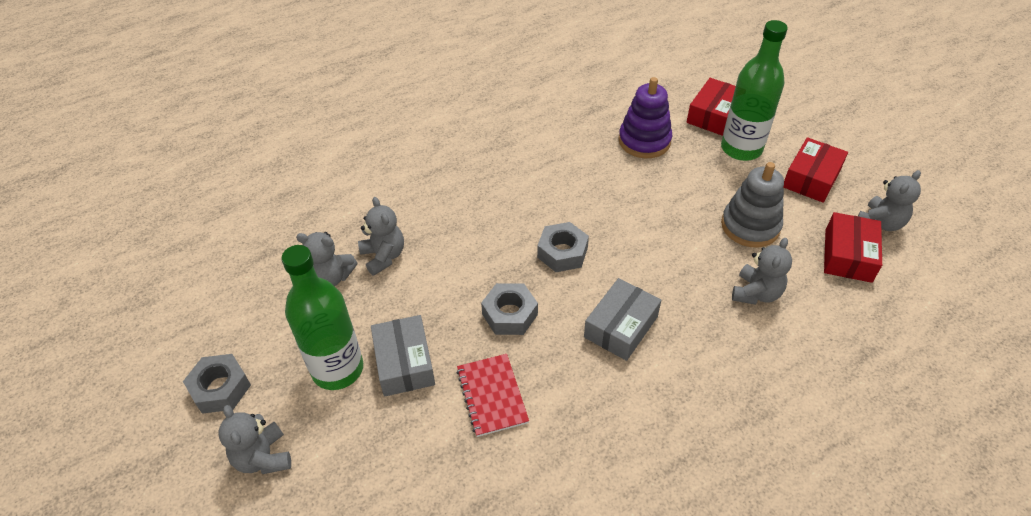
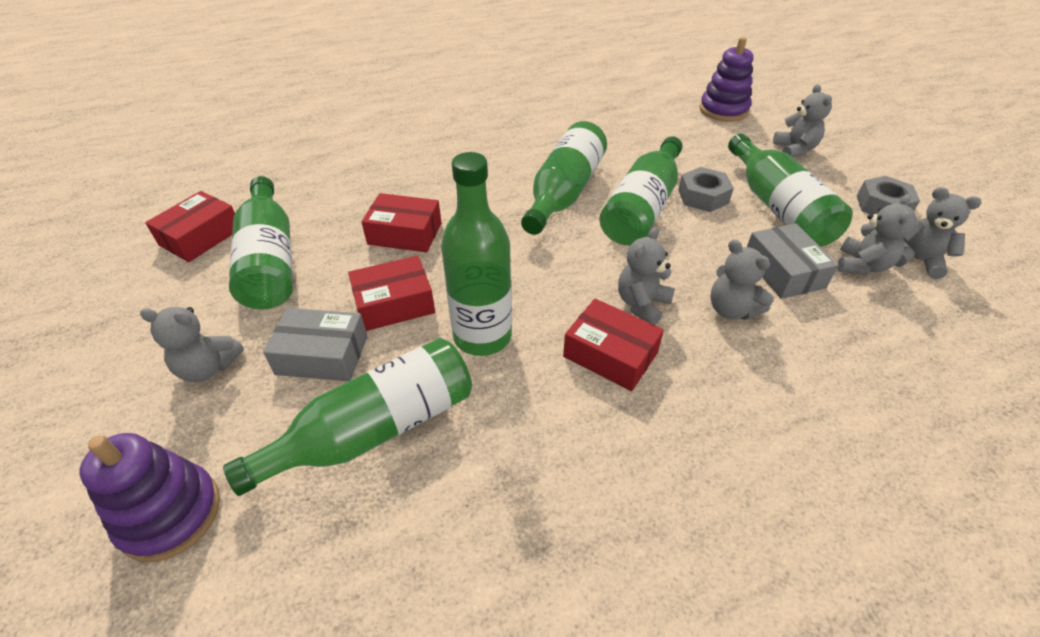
green bottle: 2 -> 6
grey nut: 3 -> 2
grey stacking toy: 1 -> 0
grey teddy bear: 5 -> 6
purple stacking toy: 1 -> 2
red box: 3 -> 4
red notebook: 1 -> 0

